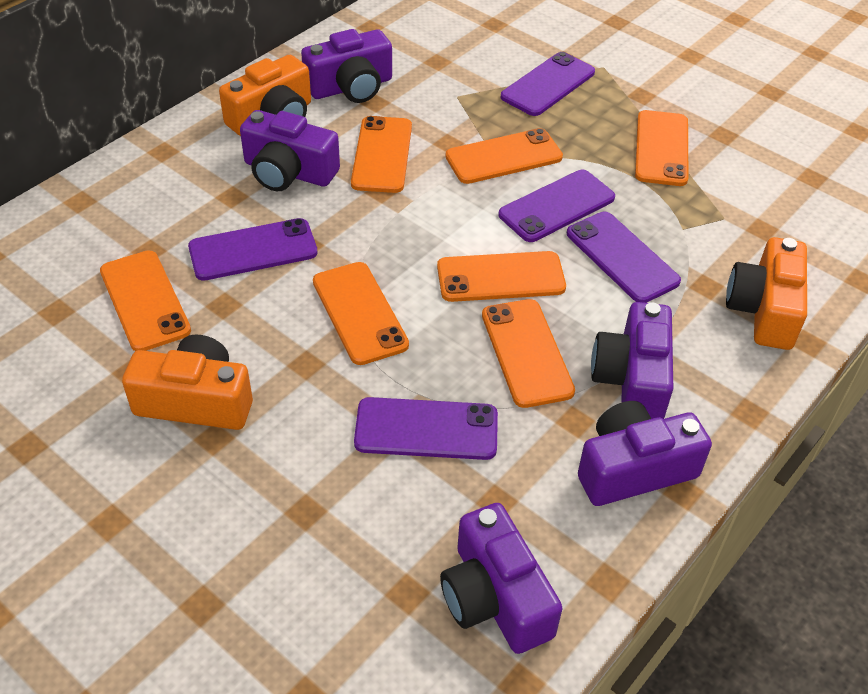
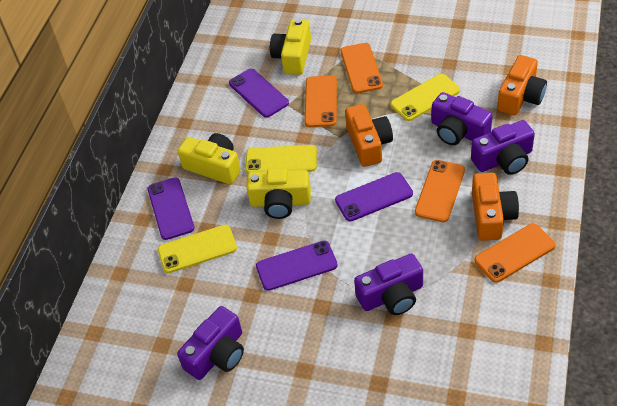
orange phone: 7 -> 4
purple camera: 5 -> 4
purple phone: 5 -> 4
yellow camera: 0 -> 3
yellow phone: 0 -> 3

